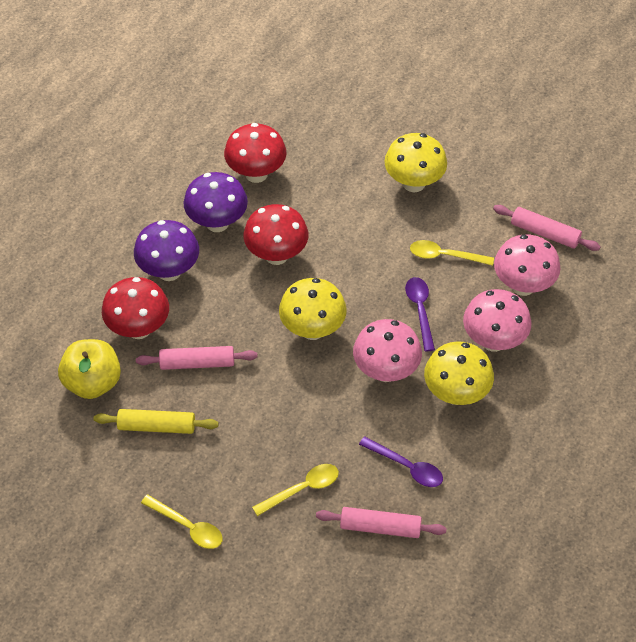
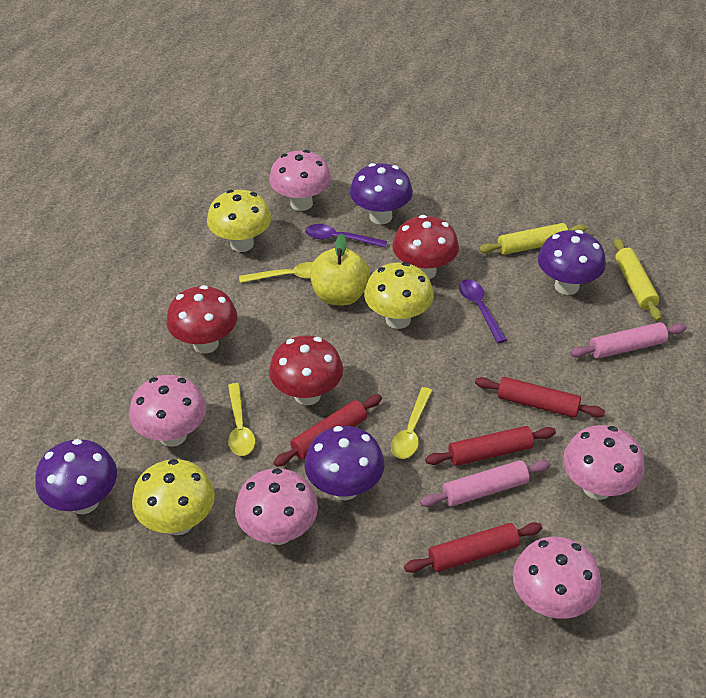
pink mushroom: 3 -> 5
pink rolling pin: 3 -> 2
purple mushroom: 2 -> 4
red rolling pin: 0 -> 4
yellow rolling pin: 1 -> 2

